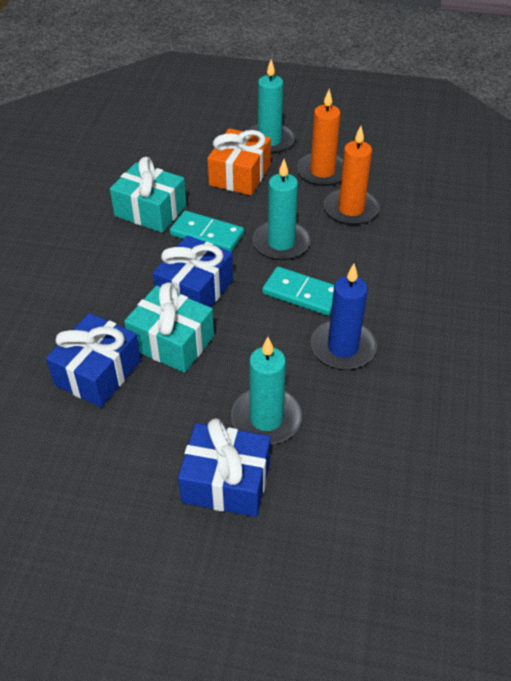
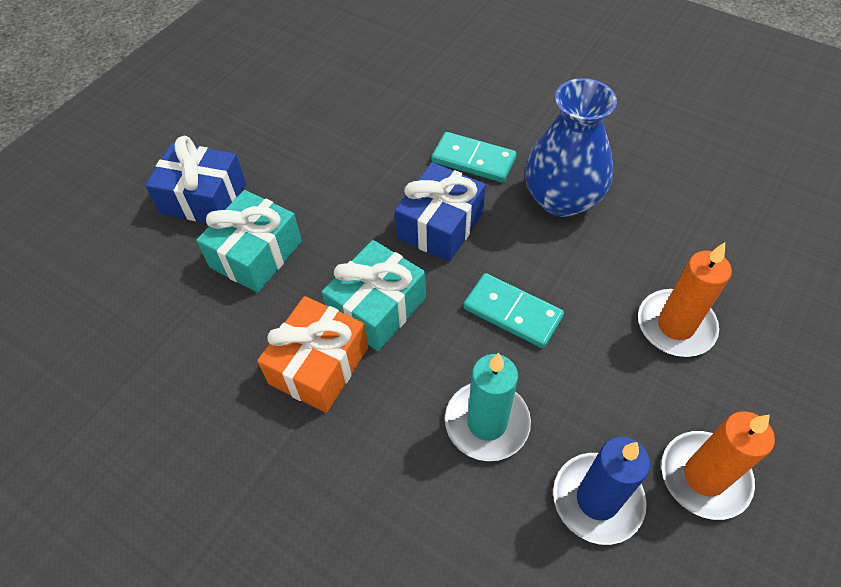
blue gift: 3 -> 2
blue vase: 0 -> 1
turquoise candle: 3 -> 1

